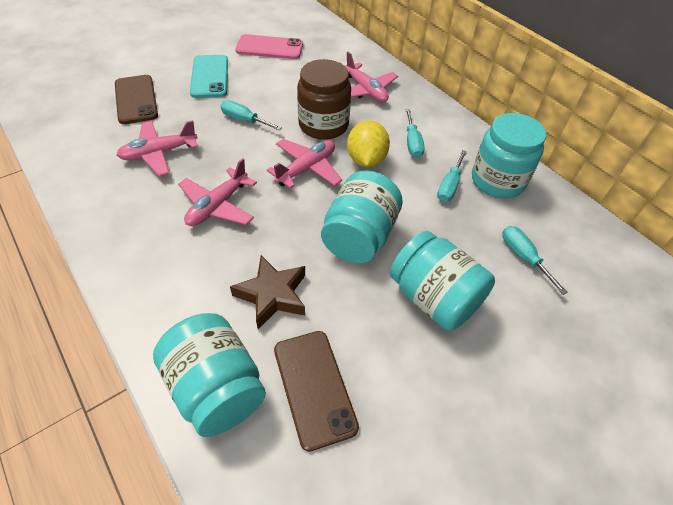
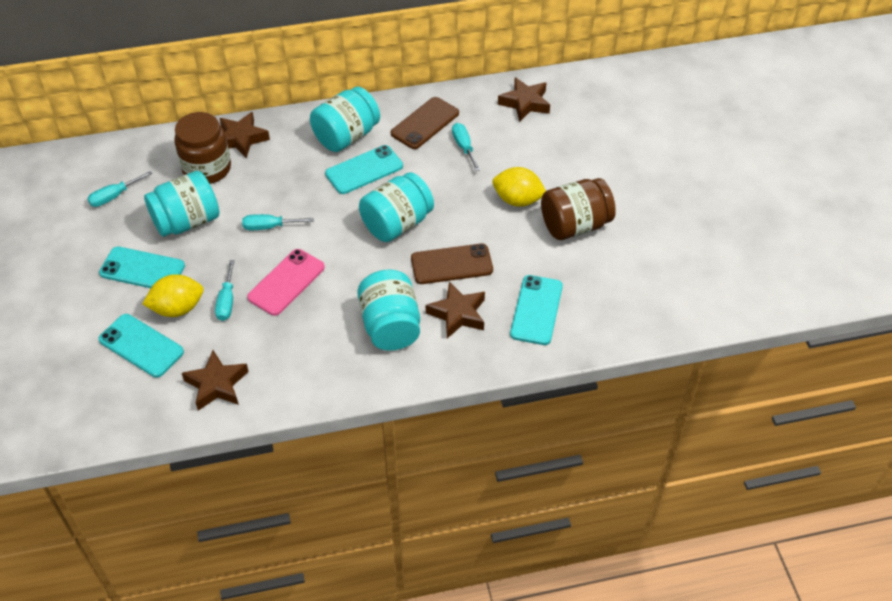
brown jar: 1 -> 2
brown star: 1 -> 4
pink plane: 4 -> 0
turquoise phone: 1 -> 4
yellow lemon: 1 -> 2

